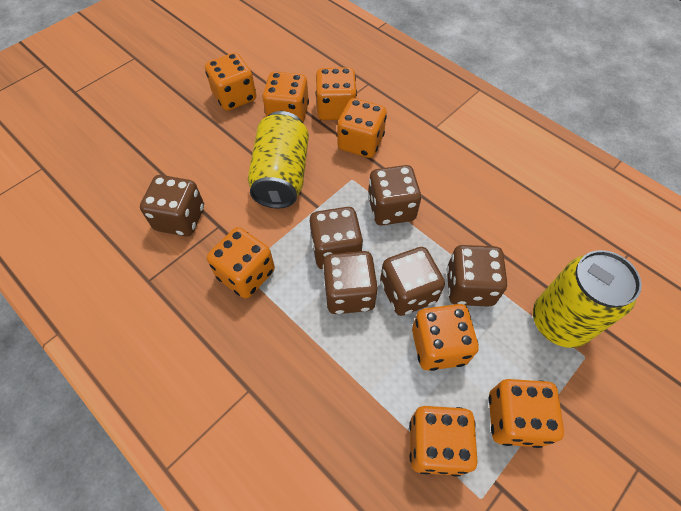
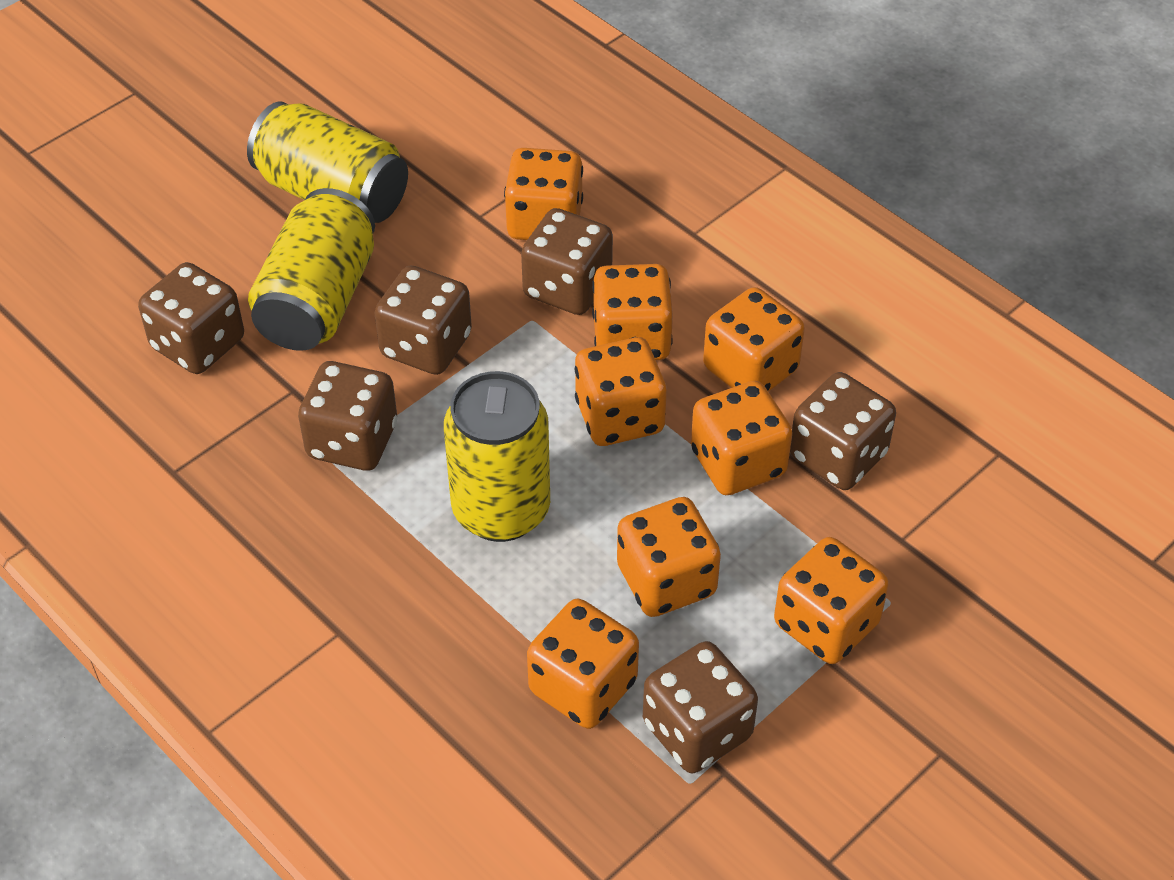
yellow can: 2 -> 3

